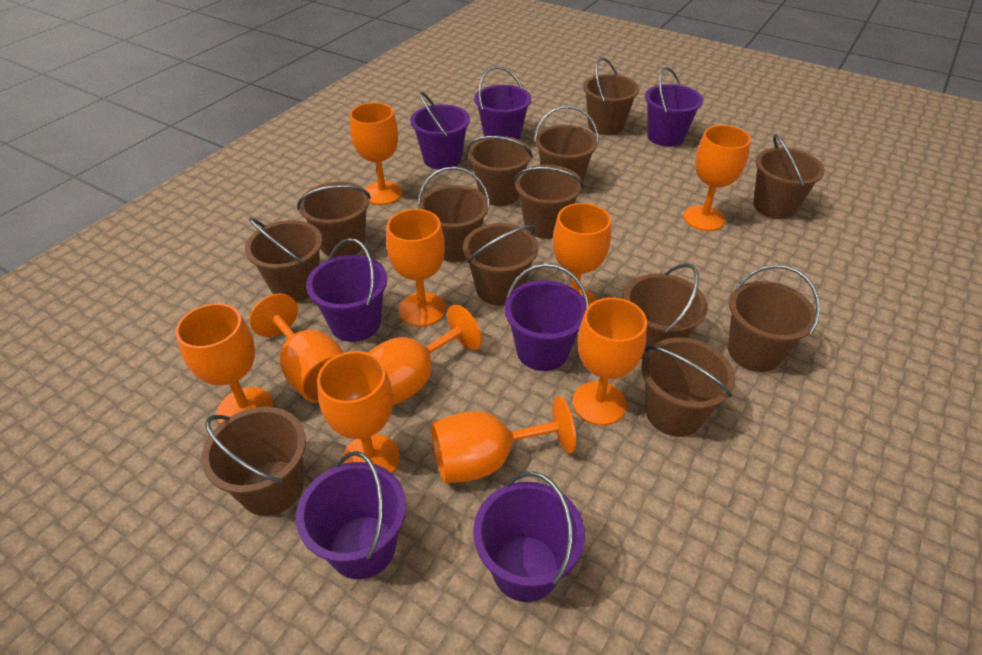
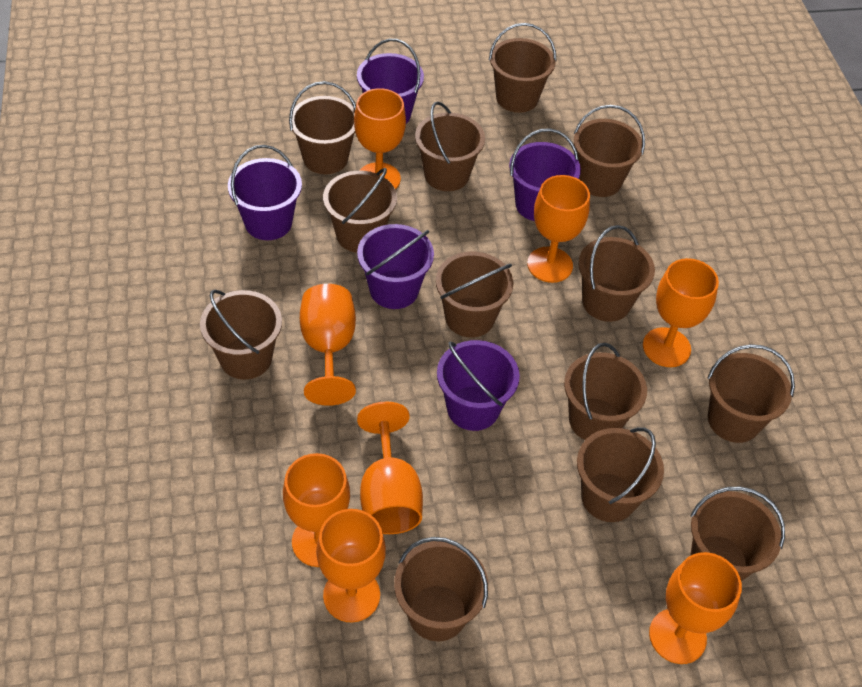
orange goblet: 10 -> 8
purple bucket: 7 -> 5

